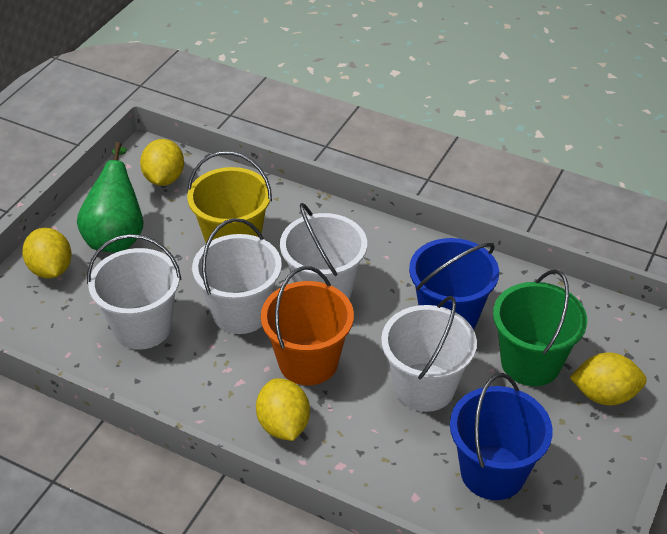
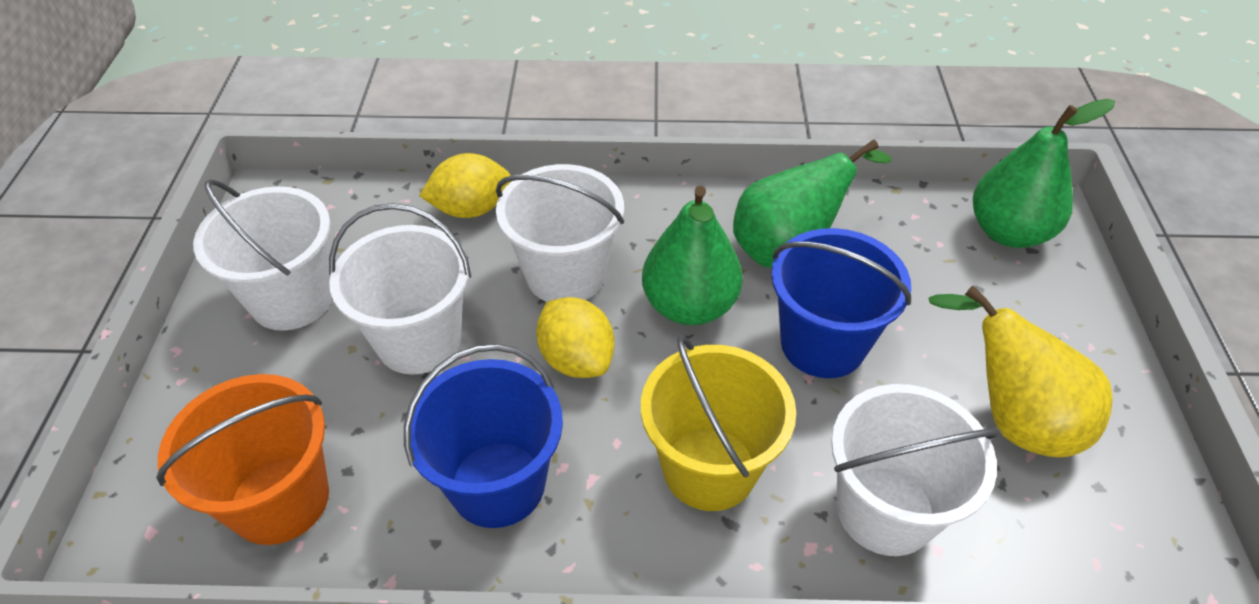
green bucket: 1 -> 0
green pear: 1 -> 3
yellow lemon: 4 -> 2
yellow pear: 0 -> 1

